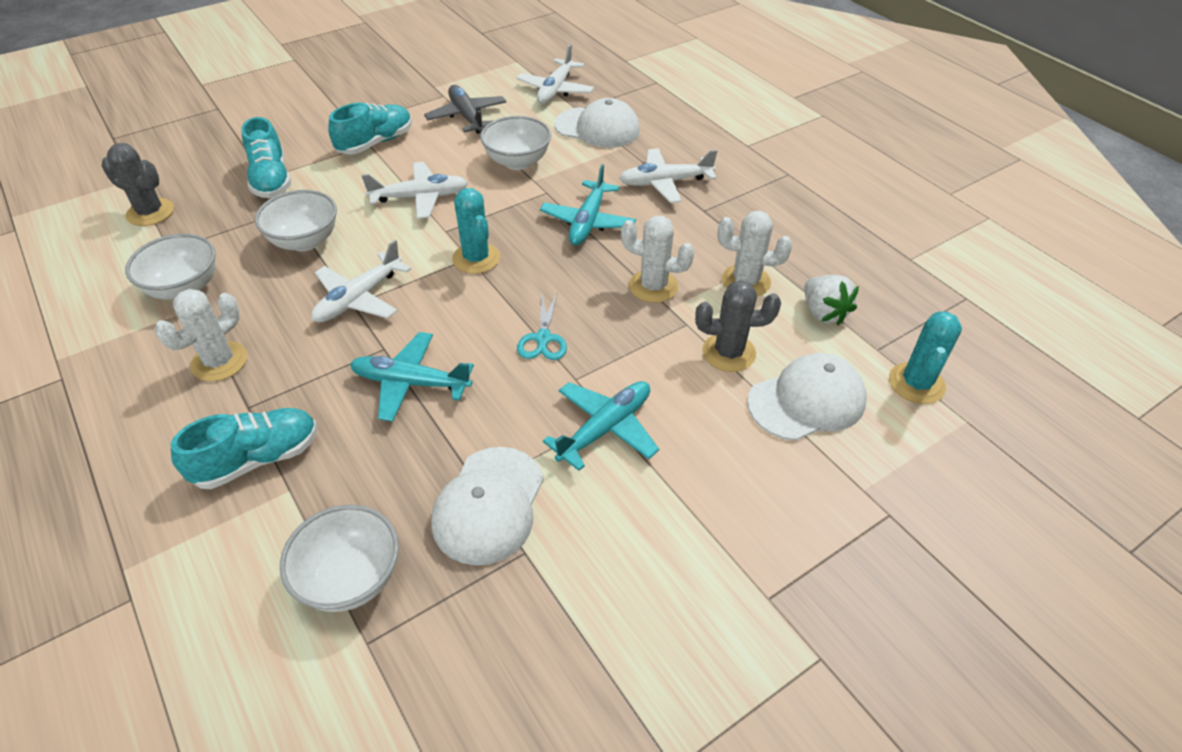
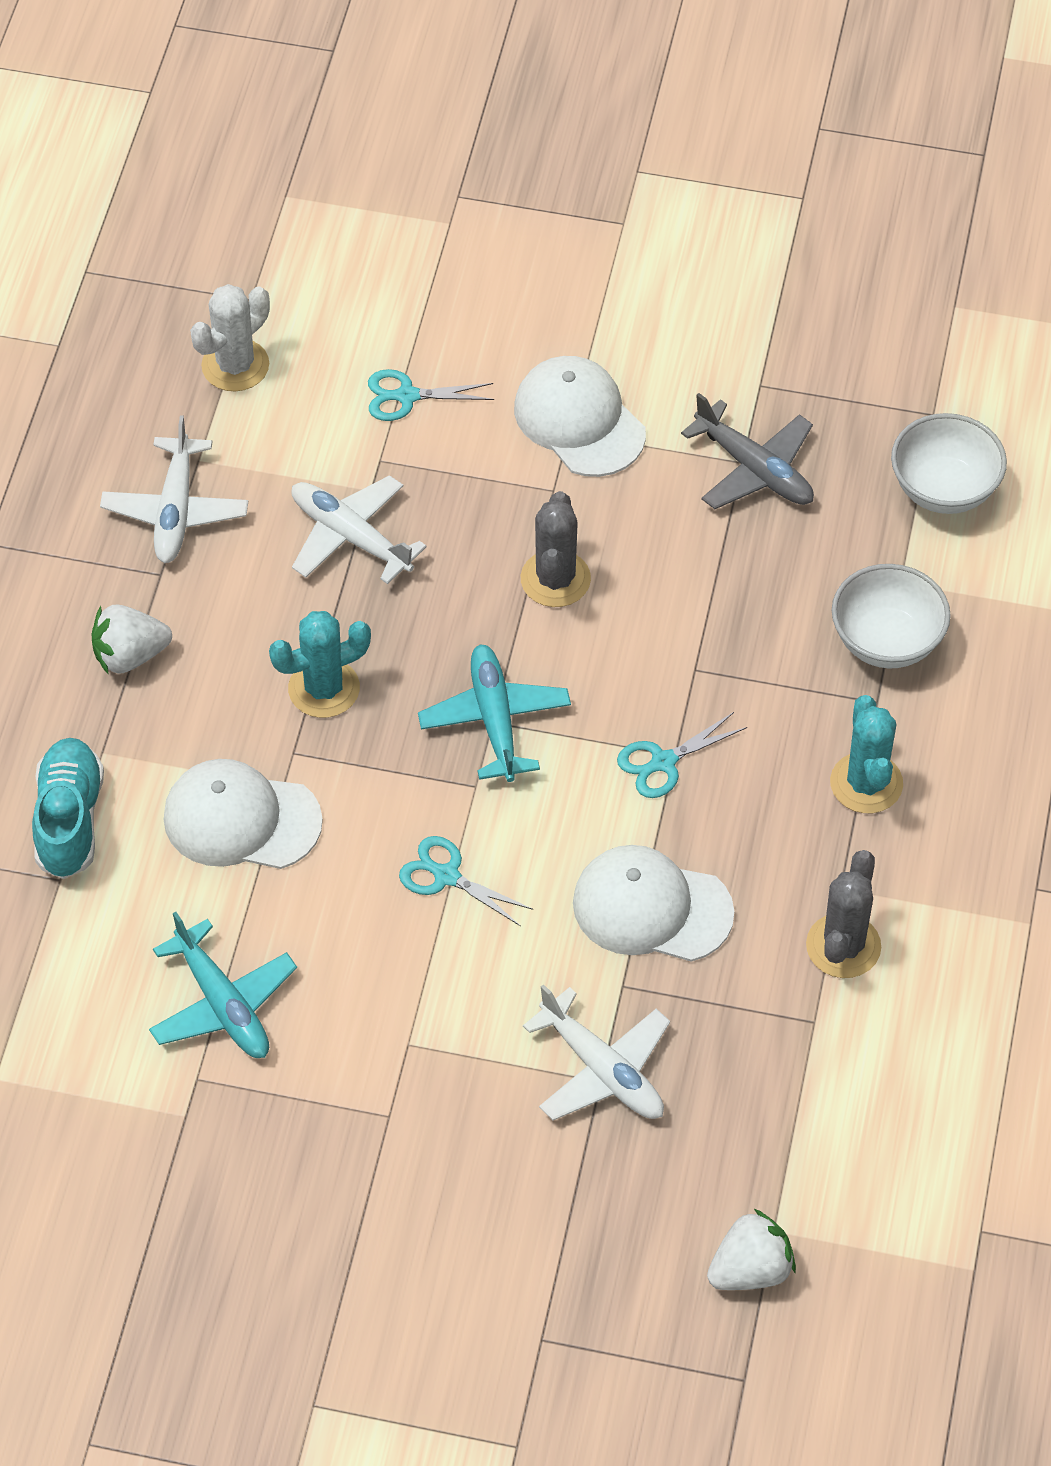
turquoise plane: 3 -> 2
turquoise scissors: 1 -> 3
turquoise shoe: 3 -> 1
white bowl: 4 -> 2
white cactus: 3 -> 1
white plane: 4 -> 3
white strawberry: 1 -> 2

